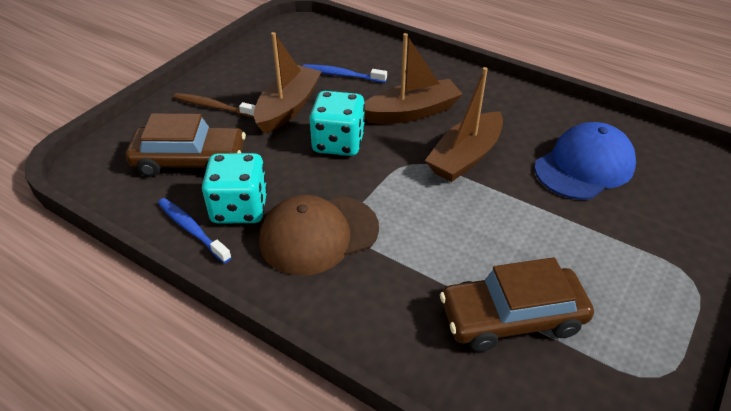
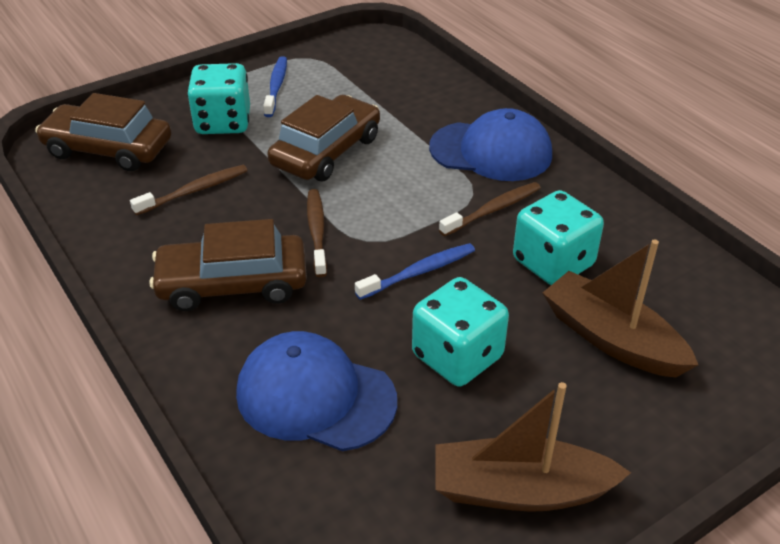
blue cap: 1 -> 2
brown boat: 3 -> 2
brown cap: 1 -> 0
brown car: 2 -> 3
brown toothbrush: 1 -> 3
turquoise dice: 2 -> 3

